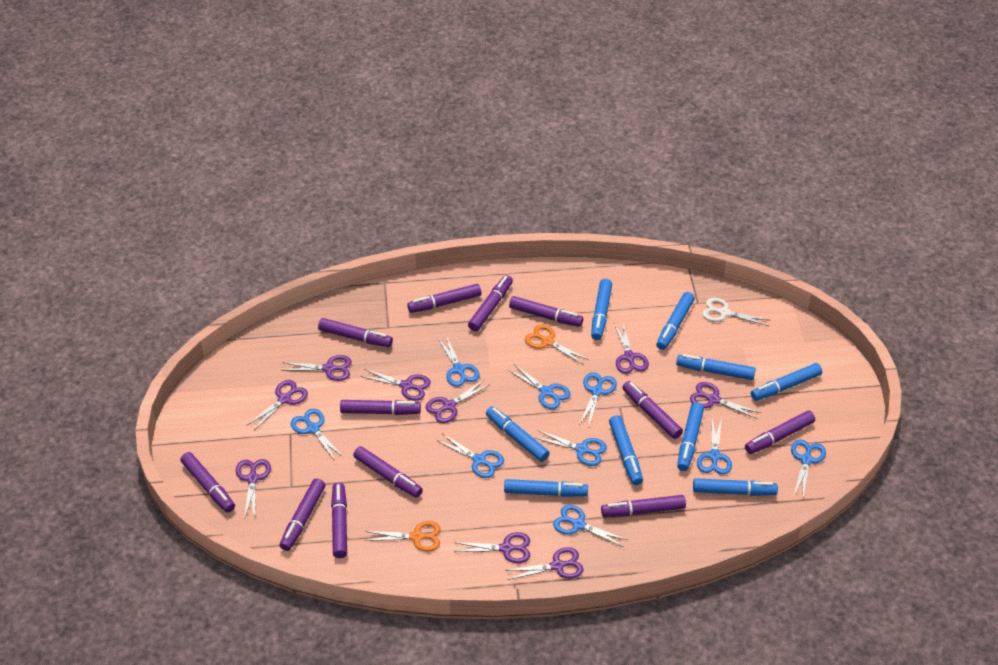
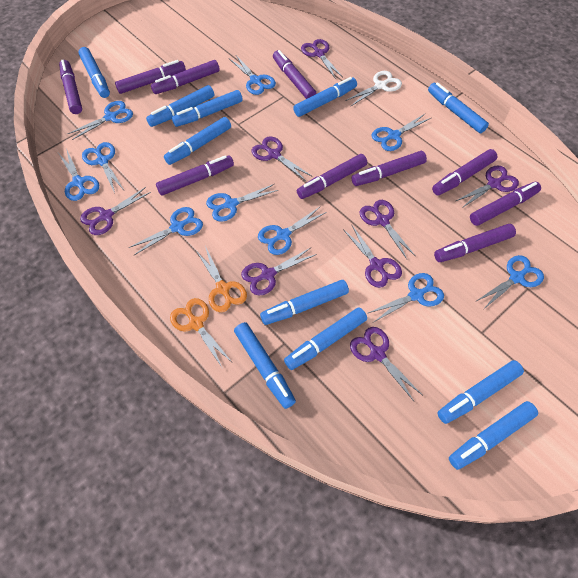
blue marker: 9 -> 11
blue scissors: 9 -> 10
purple marker: 12 -> 10
purple scissors: 9 -> 8

